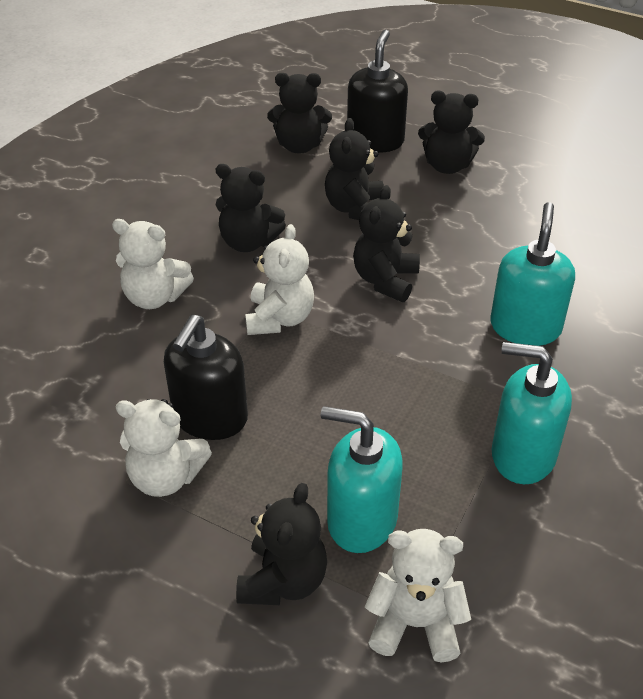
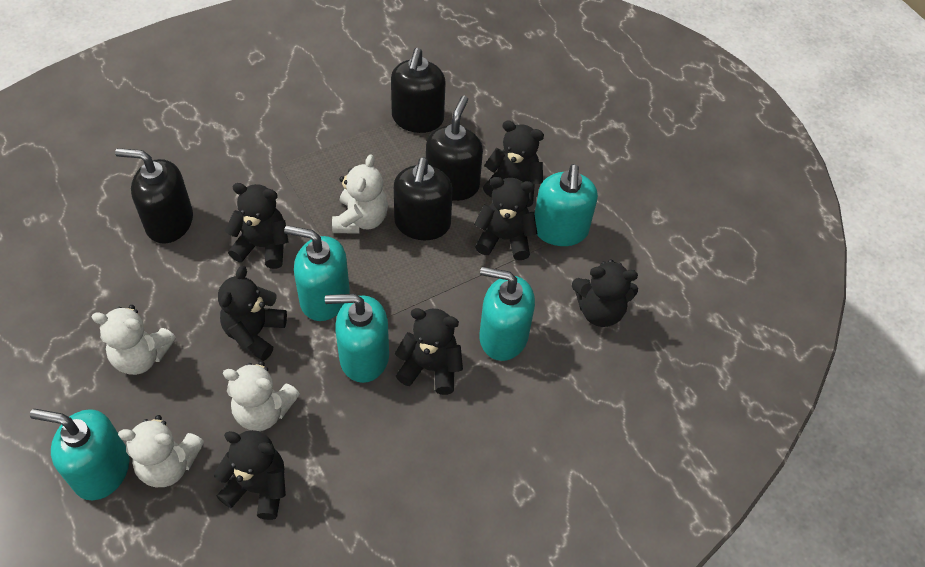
black soap dispenser: 2 -> 4
black teddy bear: 6 -> 7
turquoise soap dispenser: 3 -> 5

